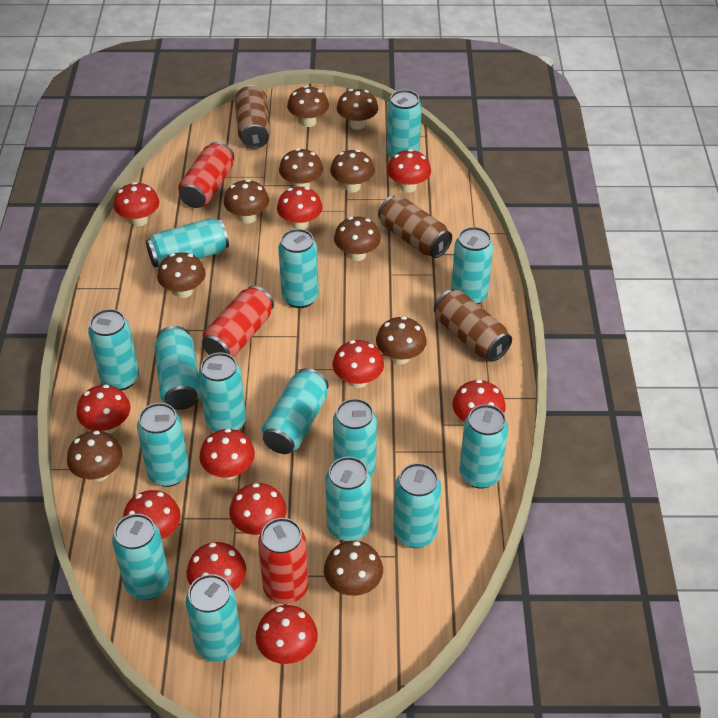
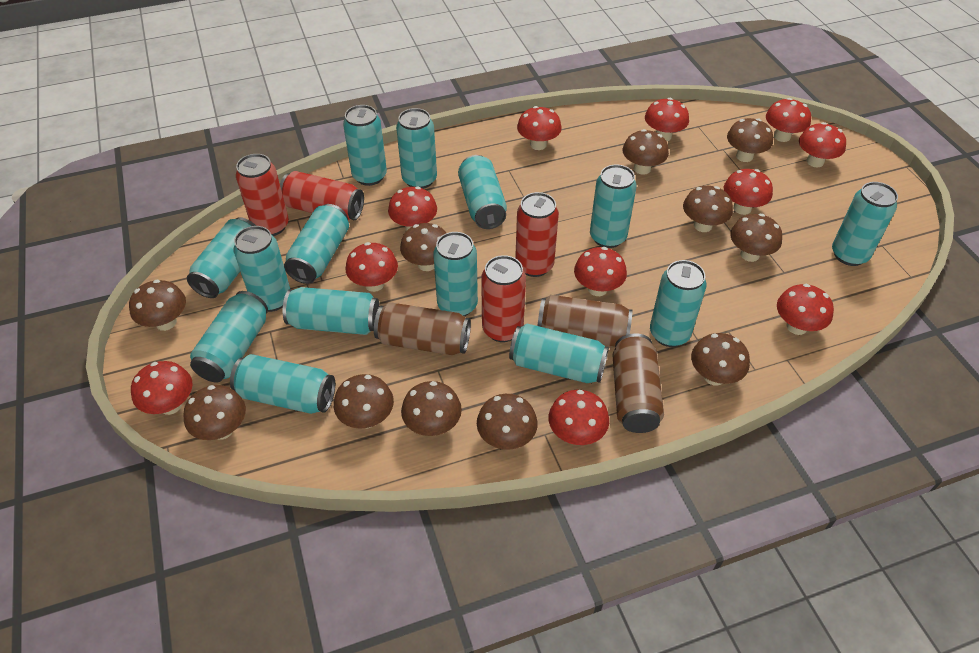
brown mushroom: 10 -> 11
red can: 3 -> 4
turquoise can: 15 -> 14

